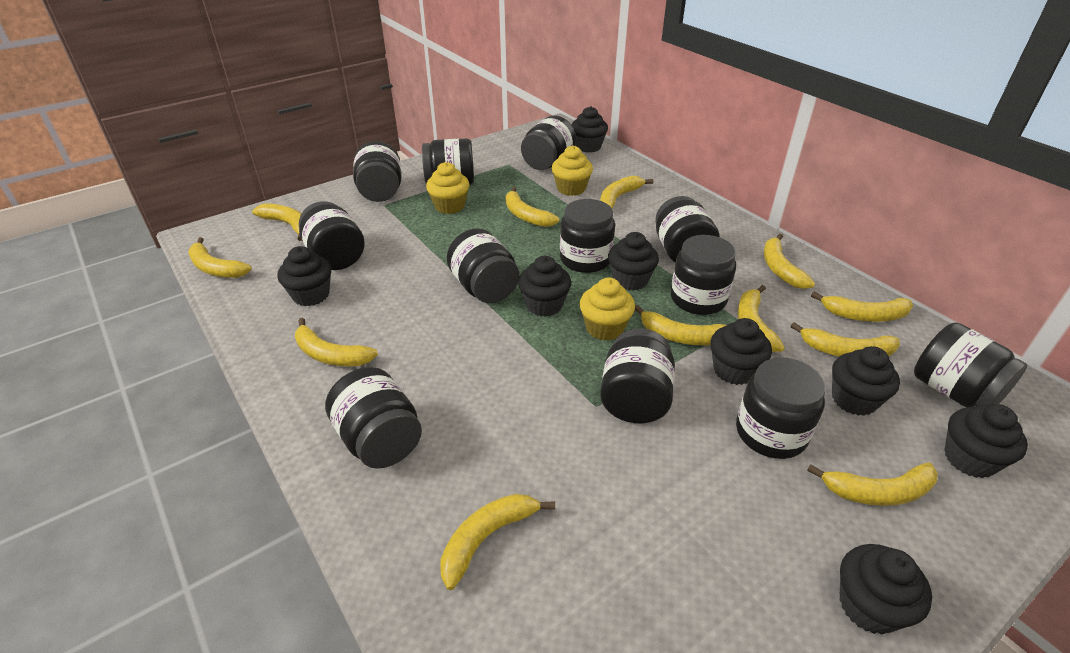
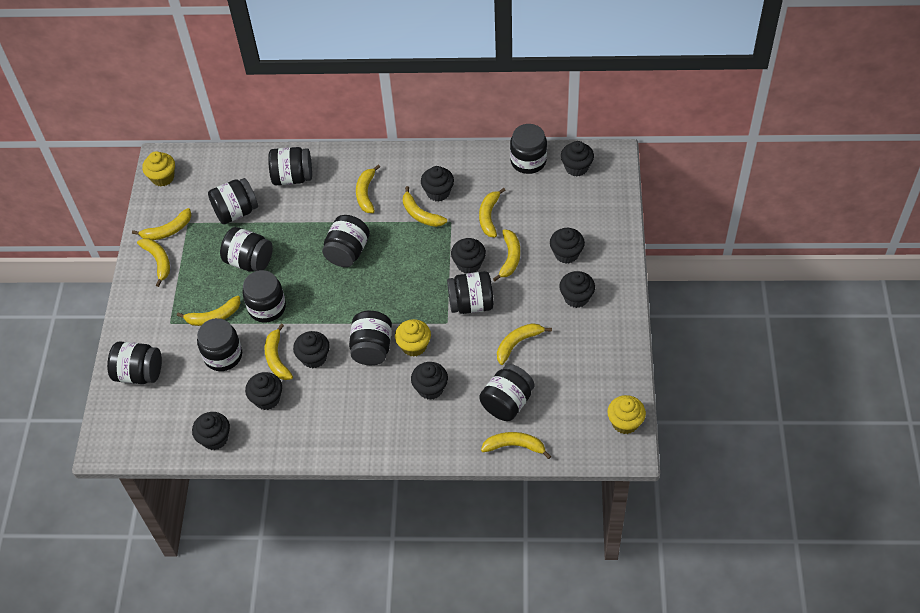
black cupcake: 8 -> 9
black jar: 12 -> 11
yellow banana: 12 -> 10

